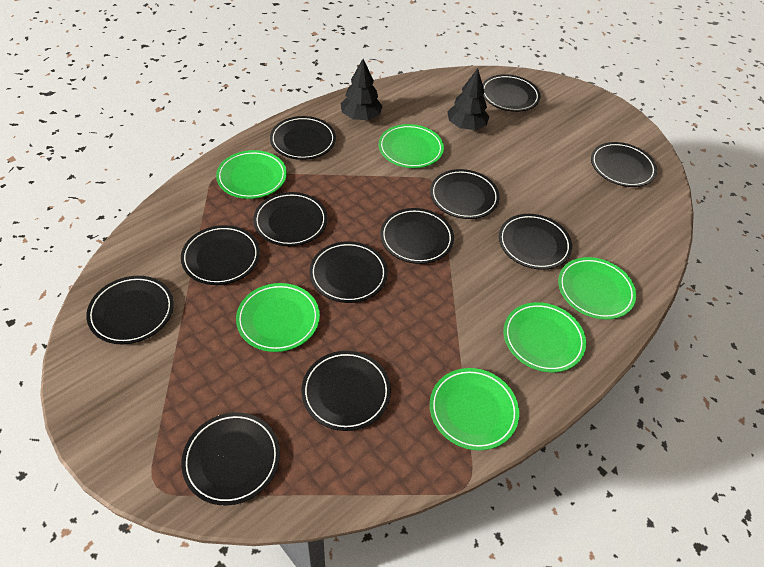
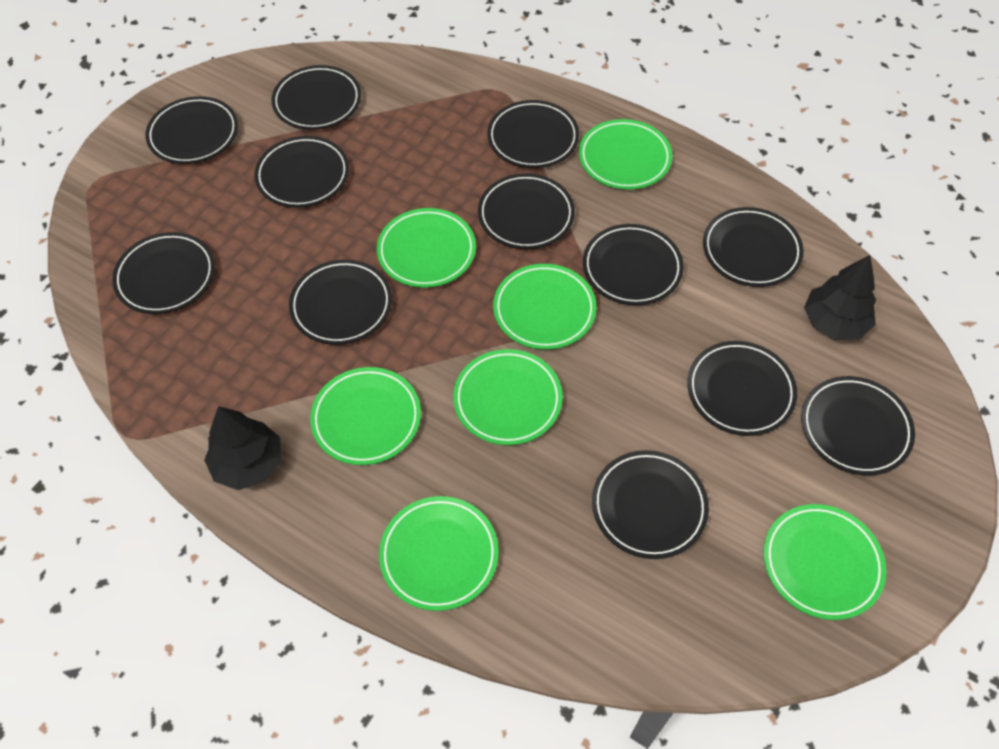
green plate: 6 -> 7

